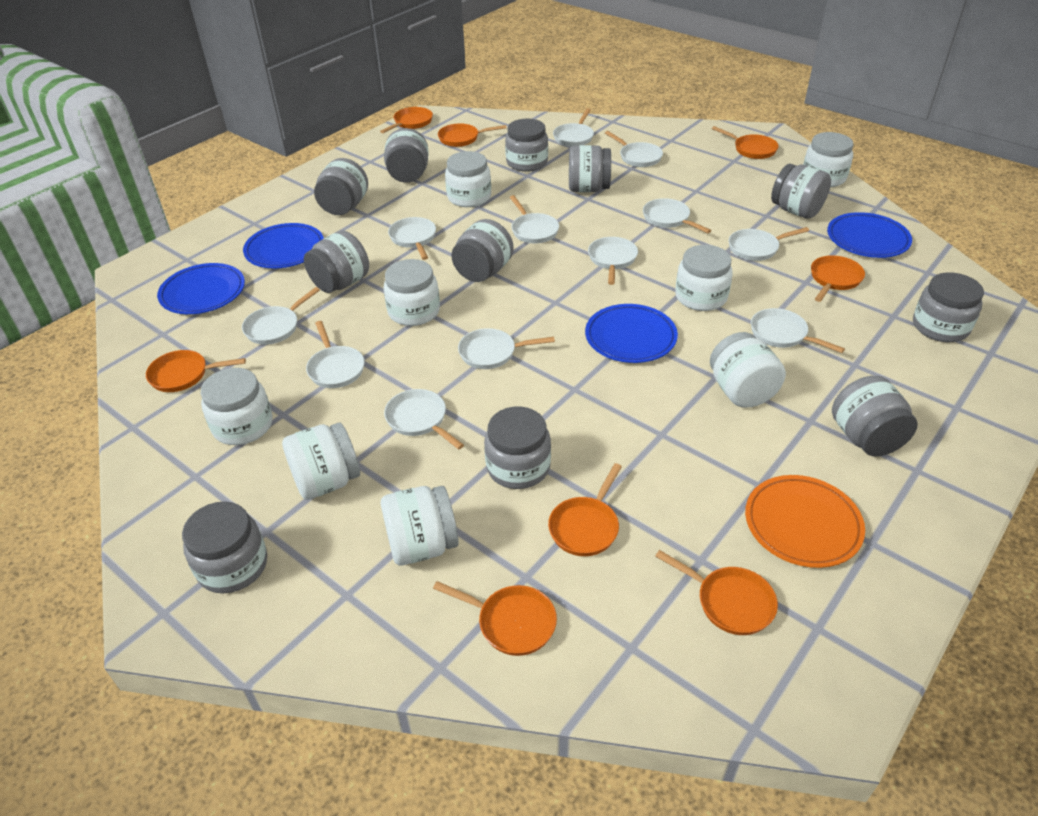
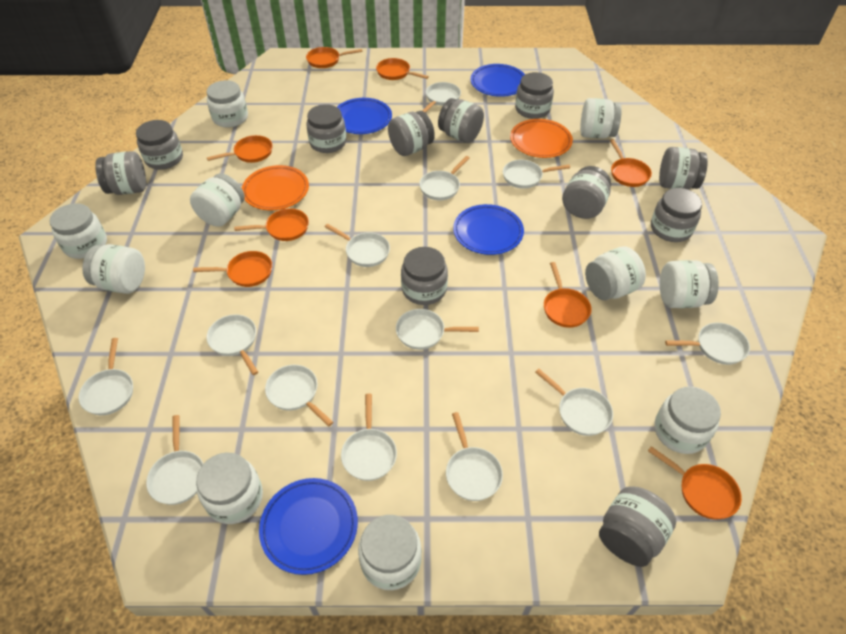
orange plate: 1 -> 2
white jar: 8 -> 10
white pan: 12 -> 13

